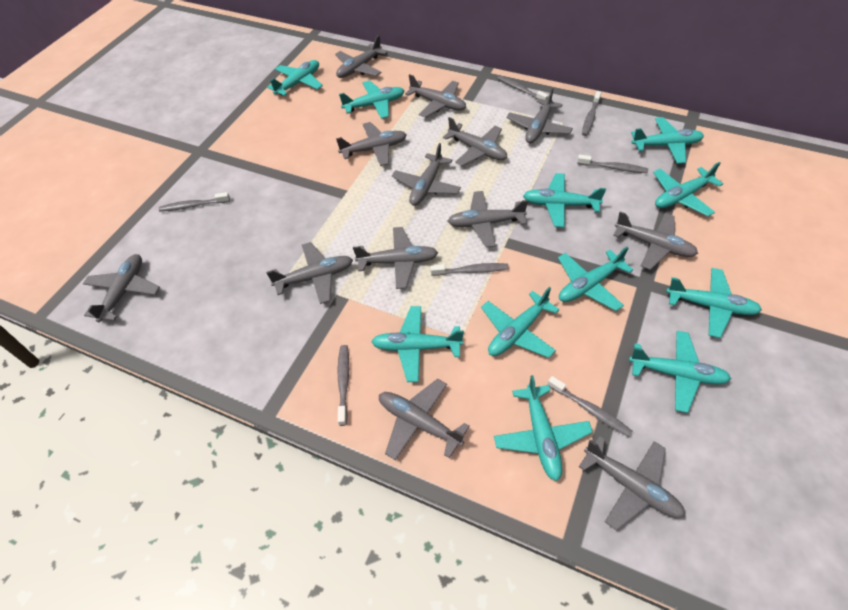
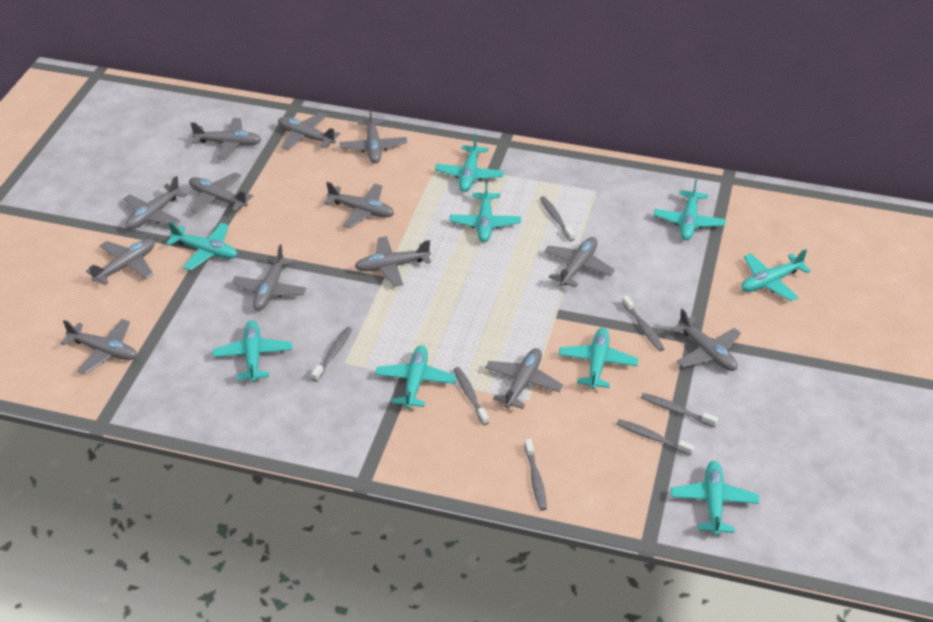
turquoise plane: 11 -> 9

